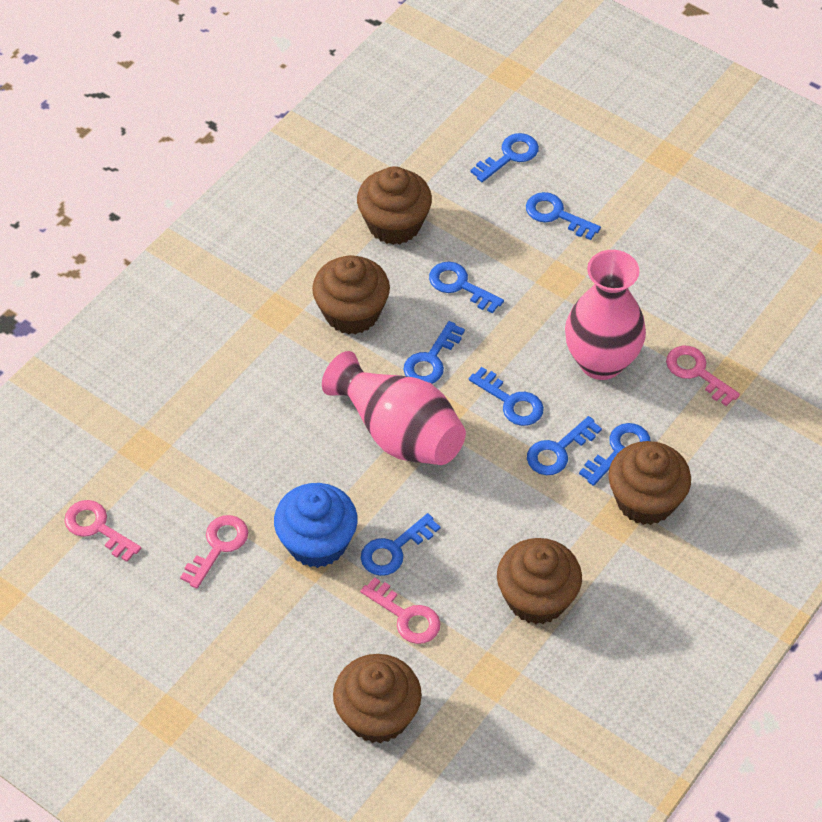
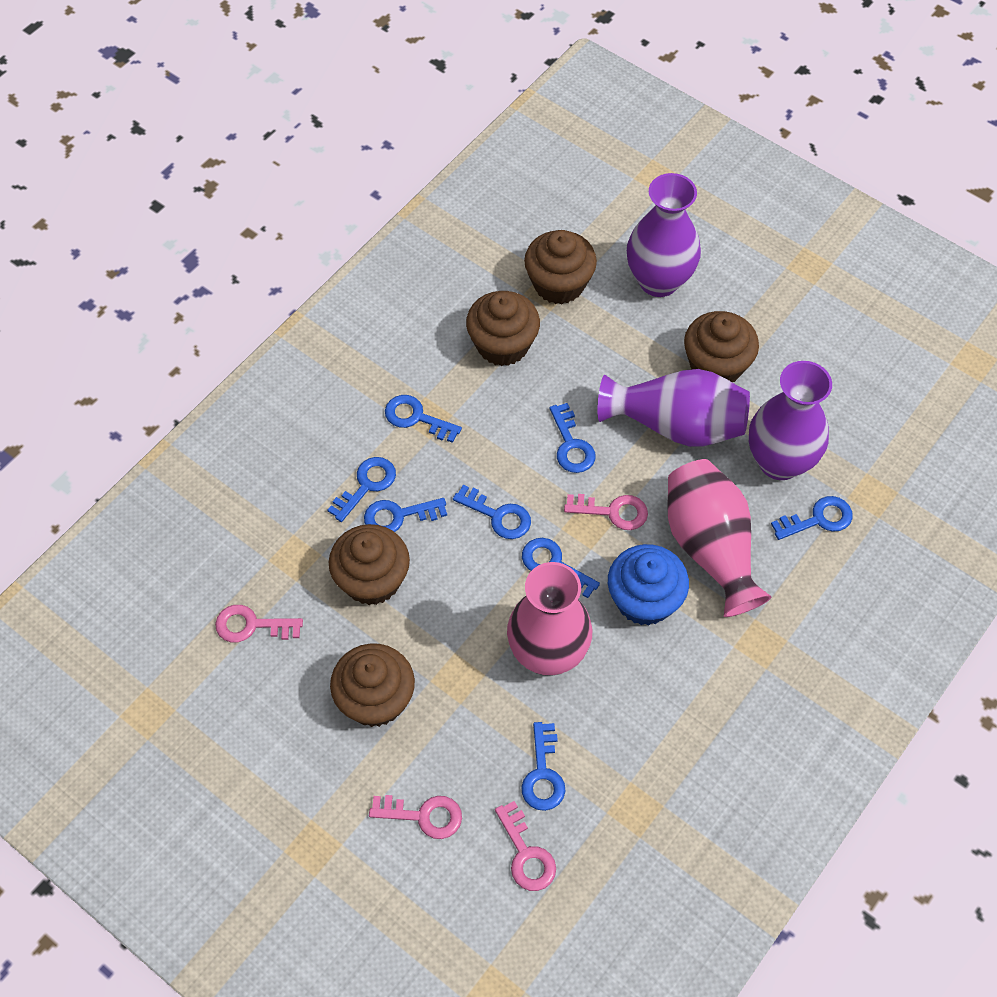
purple vase: 0 -> 3

